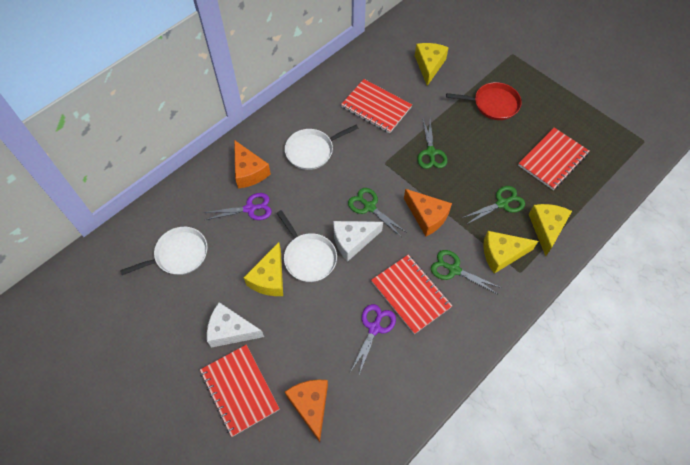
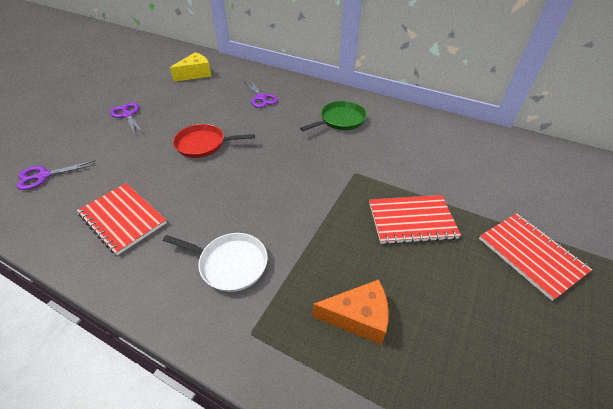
green pan: 0 -> 1
green scissors: 4 -> 0
orange cheese: 3 -> 1
purple scissors: 2 -> 3
red notebook: 4 -> 3
white cheese: 2 -> 0
white pan: 3 -> 1
yellow cheese: 4 -> 1

